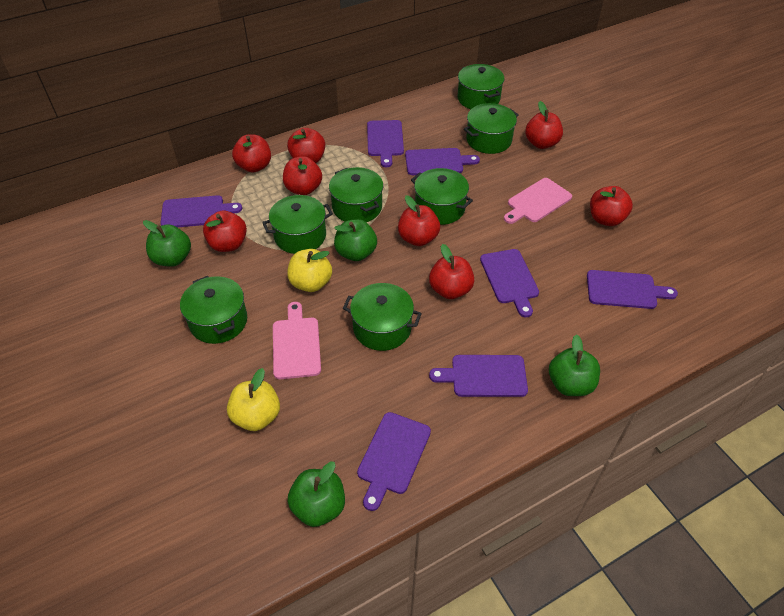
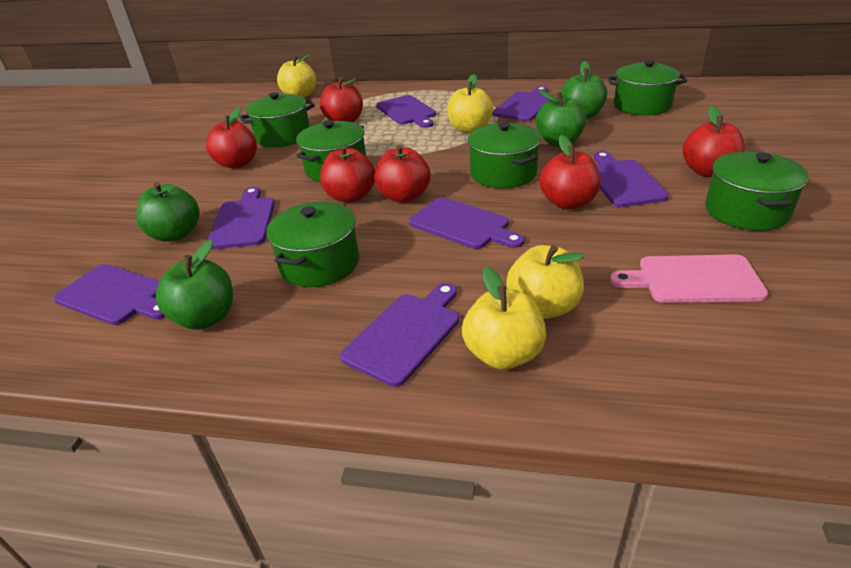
green pot: 7 -> 6
pink cutting board: 2 -> 1
red apple: 8 -> 6
yellow apple: 2 -> 4

